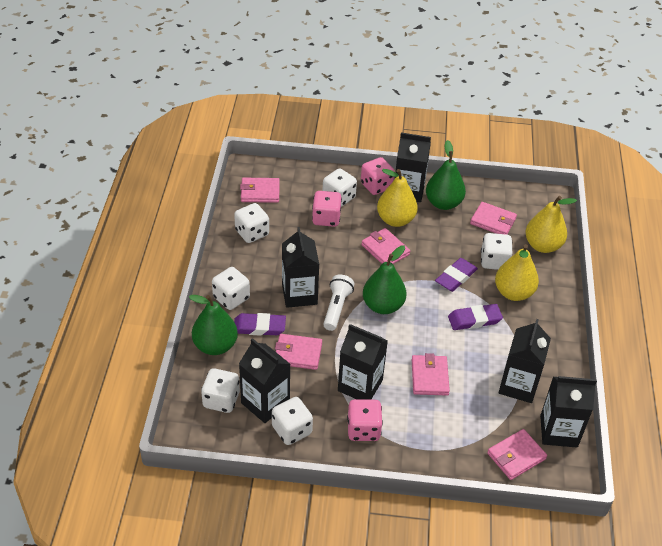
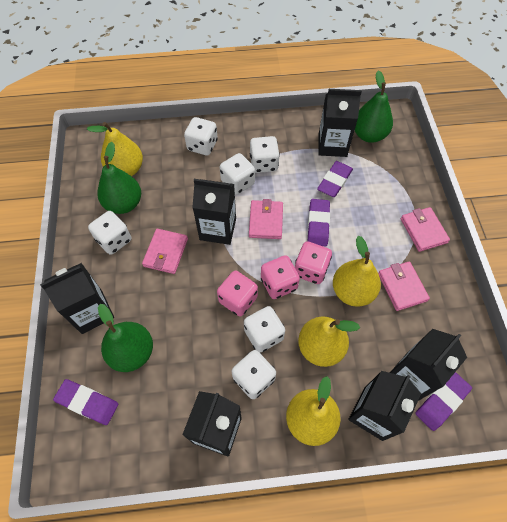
pink wallet: 6 -> 4
purple eraser: 3 -> 4
white flashlight: 1 -> 0
yellow pear: 3 -> 4

